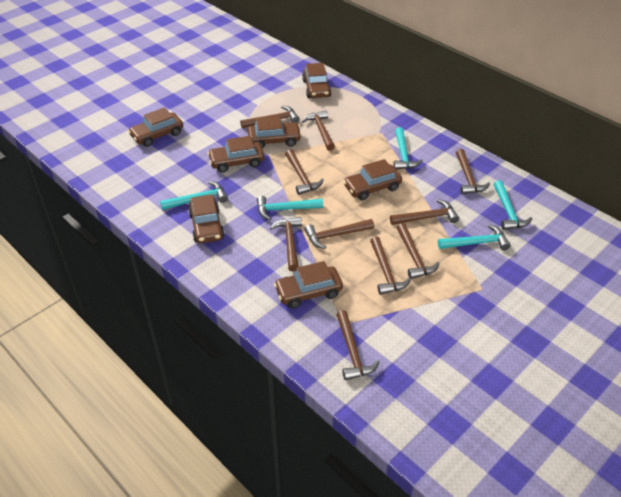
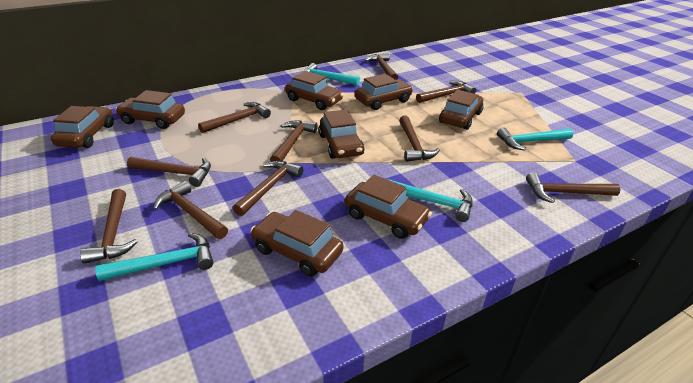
brown car: 7 -> 8
turquoise hammer: 5 -> 4

